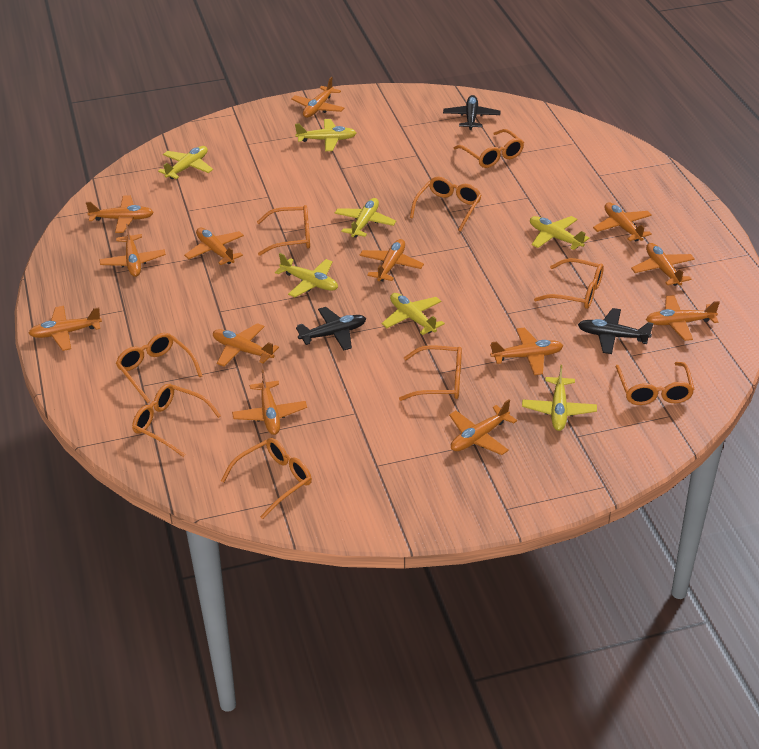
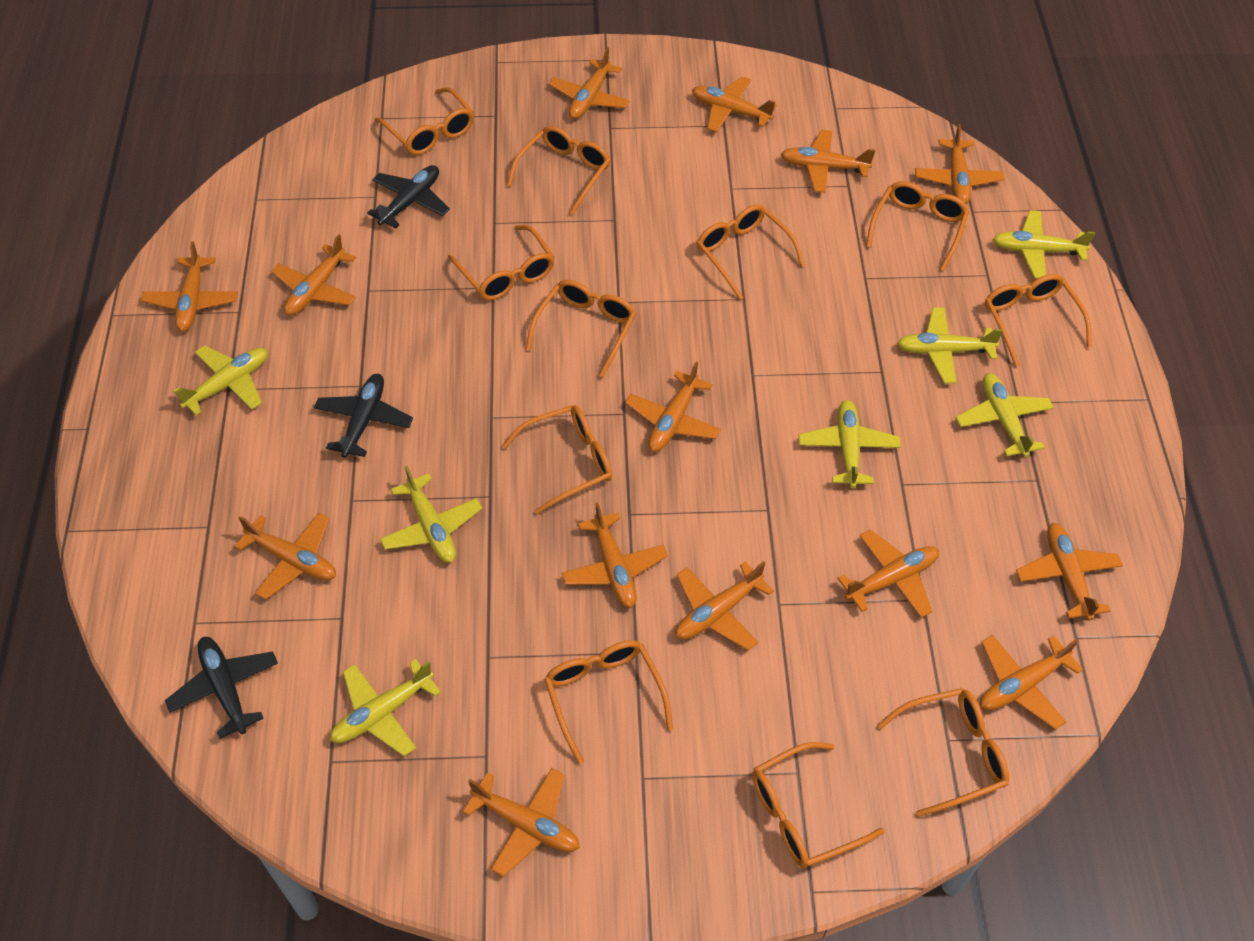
orange glasses: 9 -> 11
orange plane: 13 -> 14

